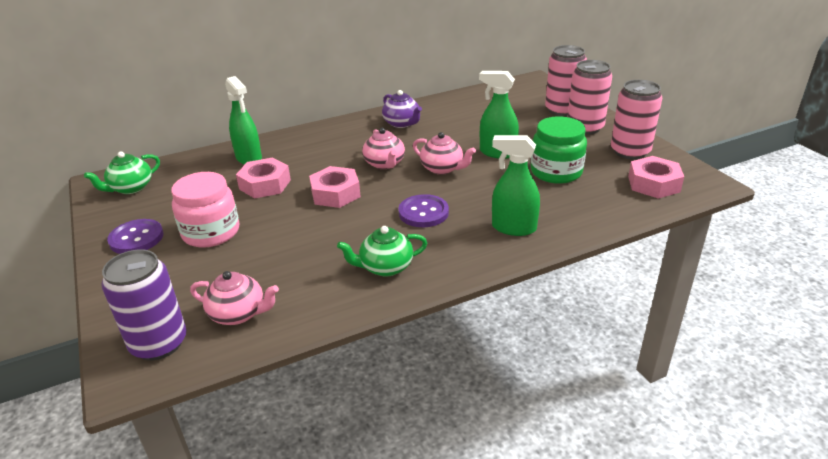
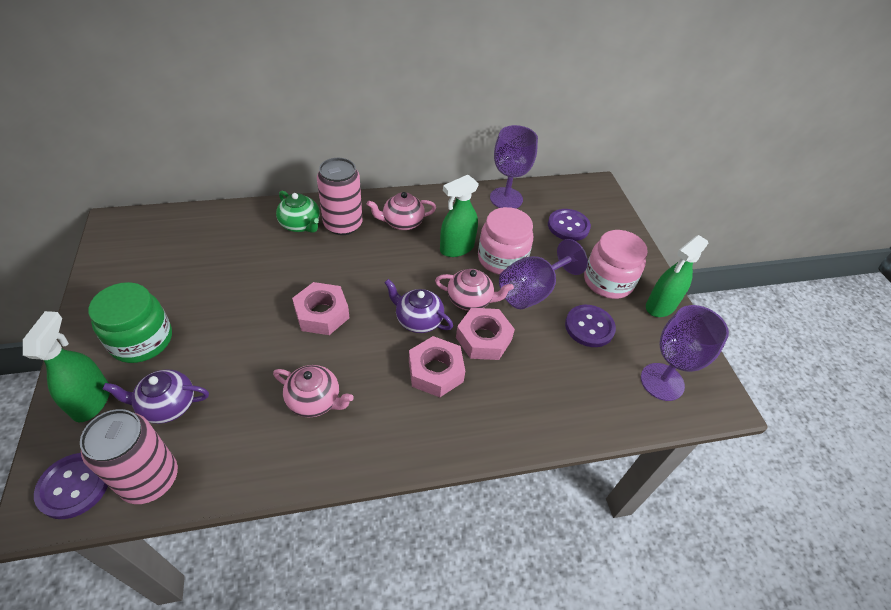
green teapot: 2 -> 1
pink can: 3 -> 2
pink jar: 1 -> 2
purple button: 2 -> 3
purple can: 1 -> 0
purple goblet: 0 -> 3
purple teapot: 1 -> 2

